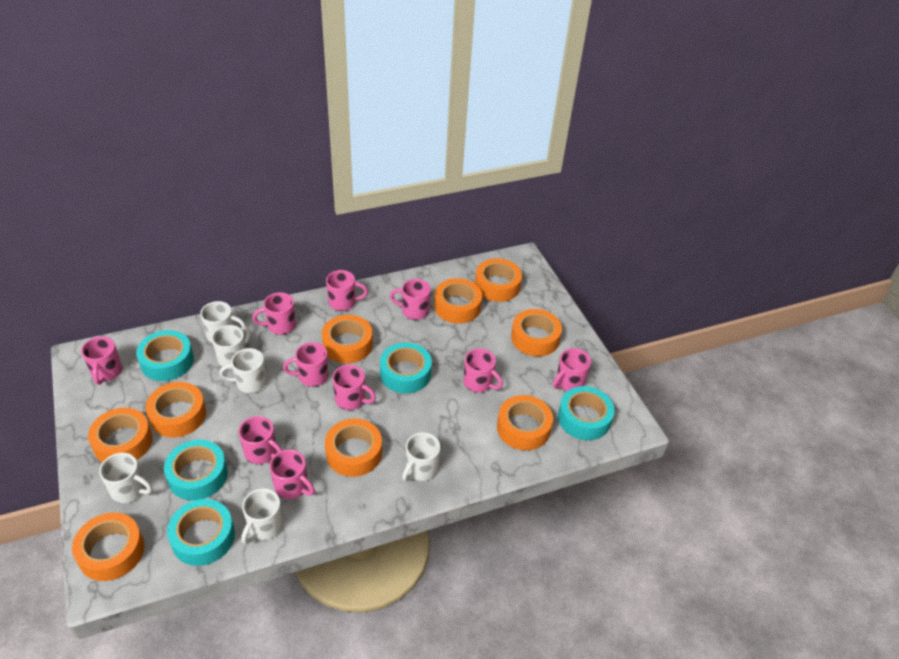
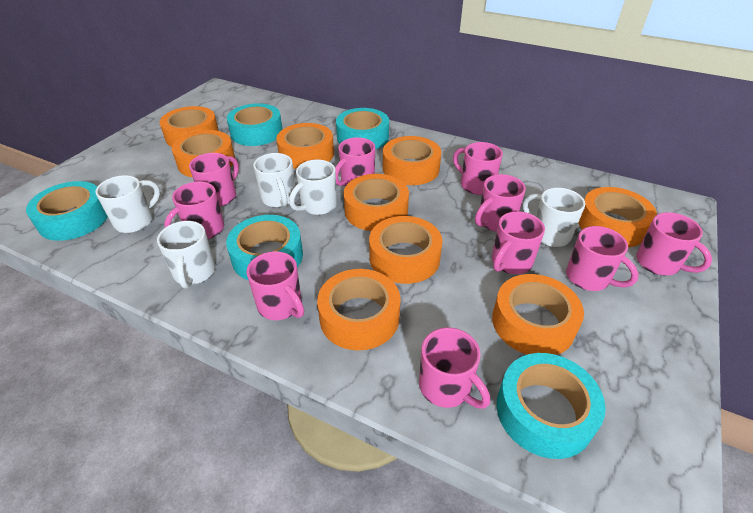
white mug: 6 -> 5

